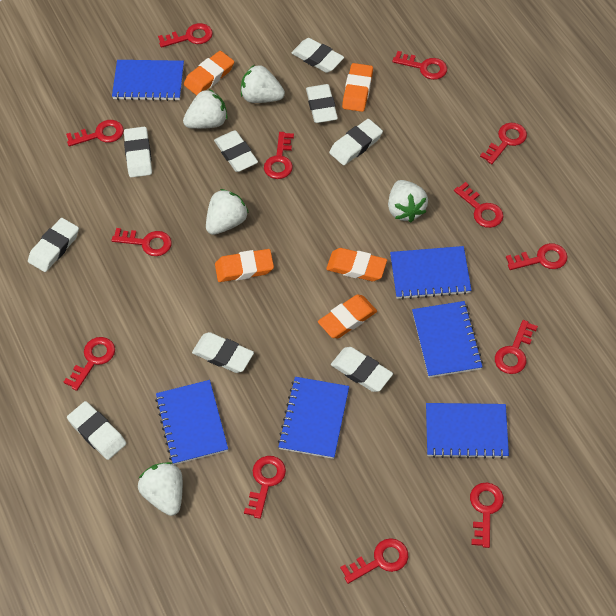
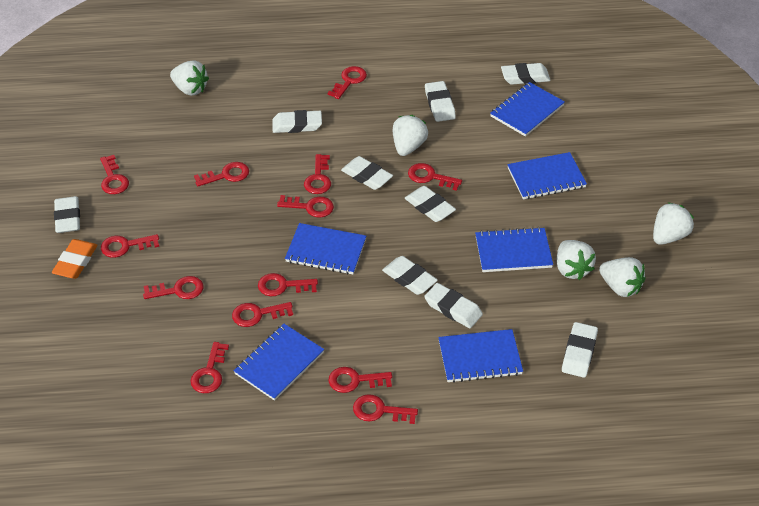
orange eraser: 5 -> 1

